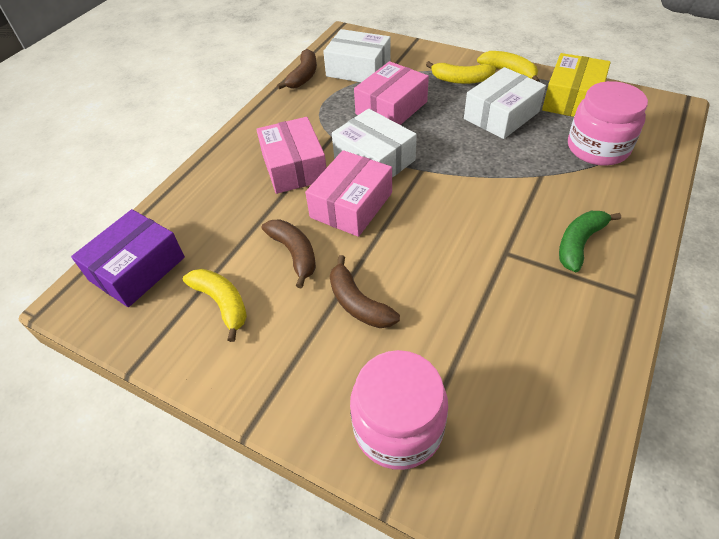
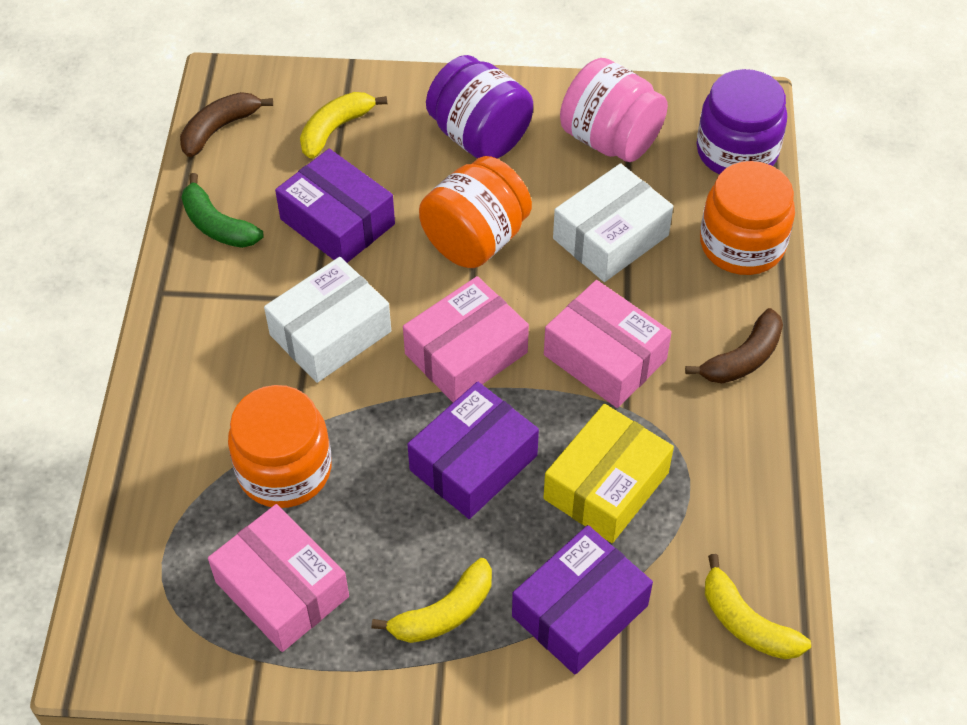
brown banana: 3 -> 2
orange jar: 0 -> 3
pink jar: 2 -> 1
purple box: 1 -> 3
purple jar: 0 -> 2
white box: 3 -> 2

